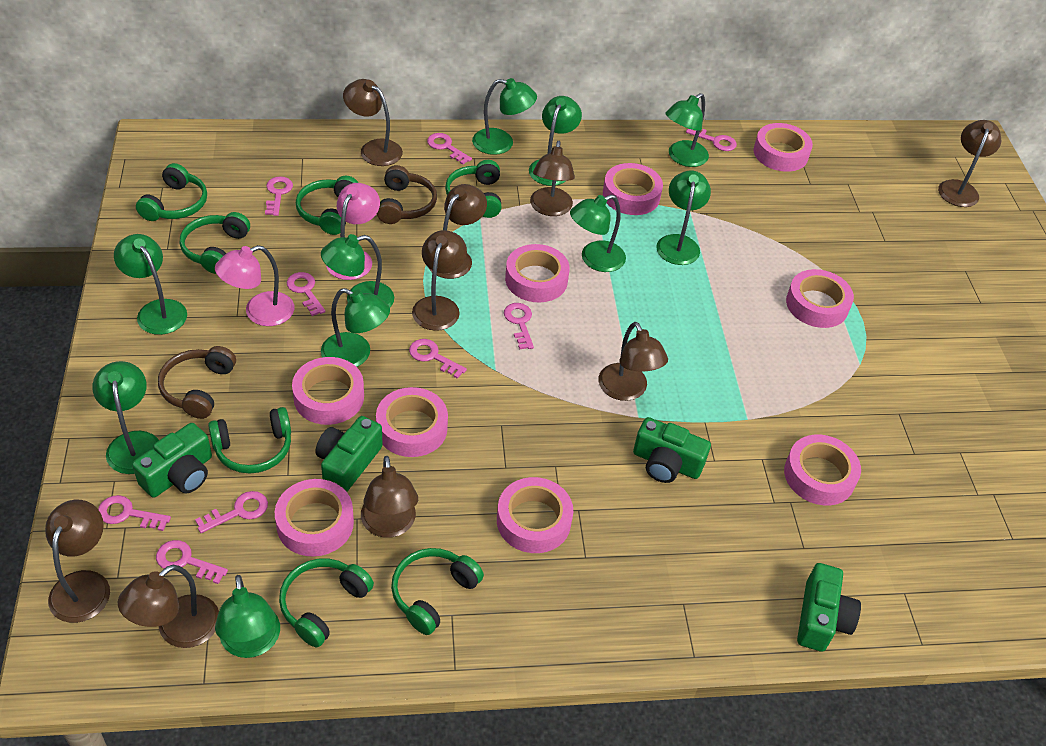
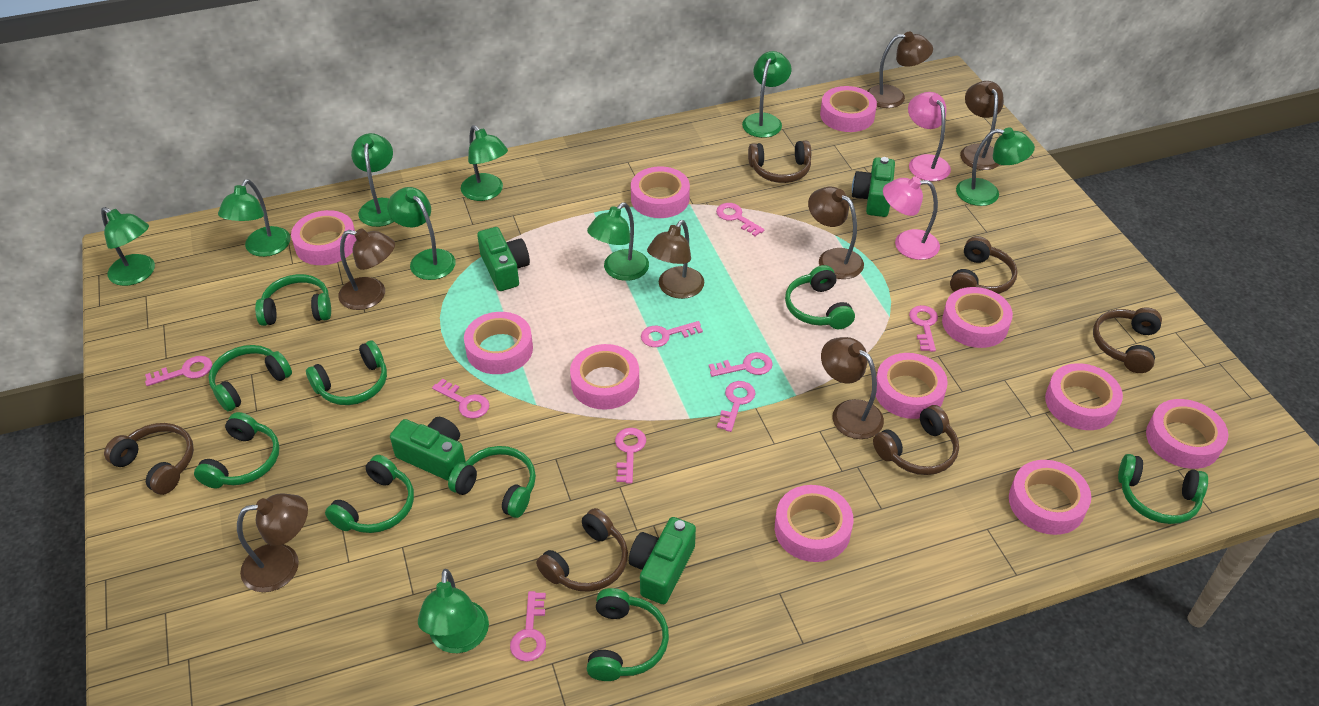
brown headphones: 2 -> 6
brown lamp: 9 -> 7
green headphones: 7 -> 9
green lamp: 10 -> 9
pink tape: 9 -> 11

